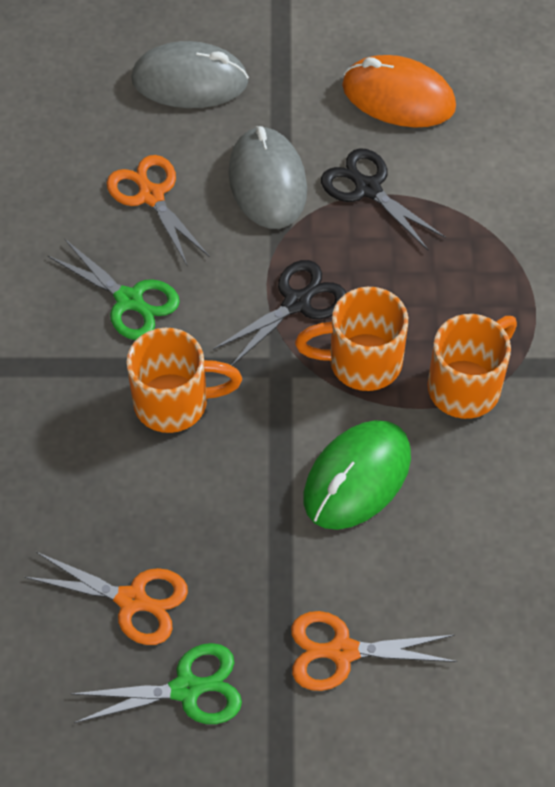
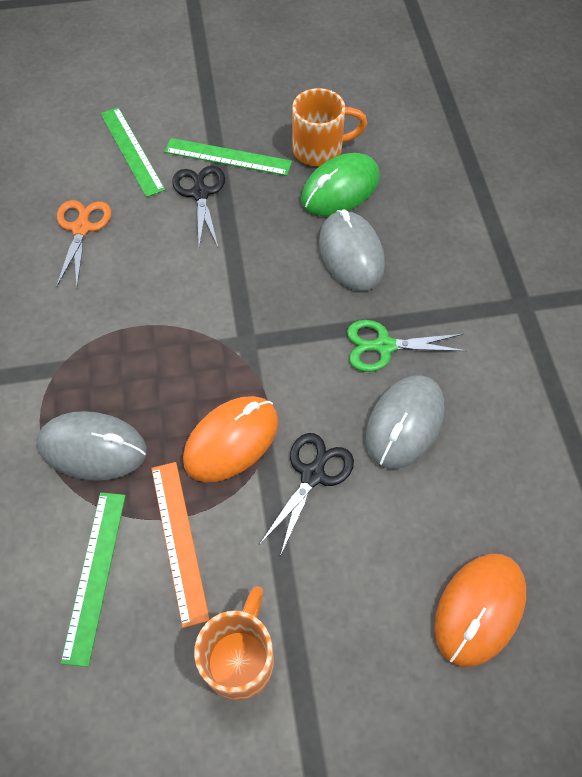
green ruler: 0 -> 3
green scissors: 2 -> 1
grey mouse: 2 -> 3
orange mouse: 1 -> 2
orange mug: 3 -> 2
orange ruler: 0 -> 1
orange scissors: 3 -> 1

